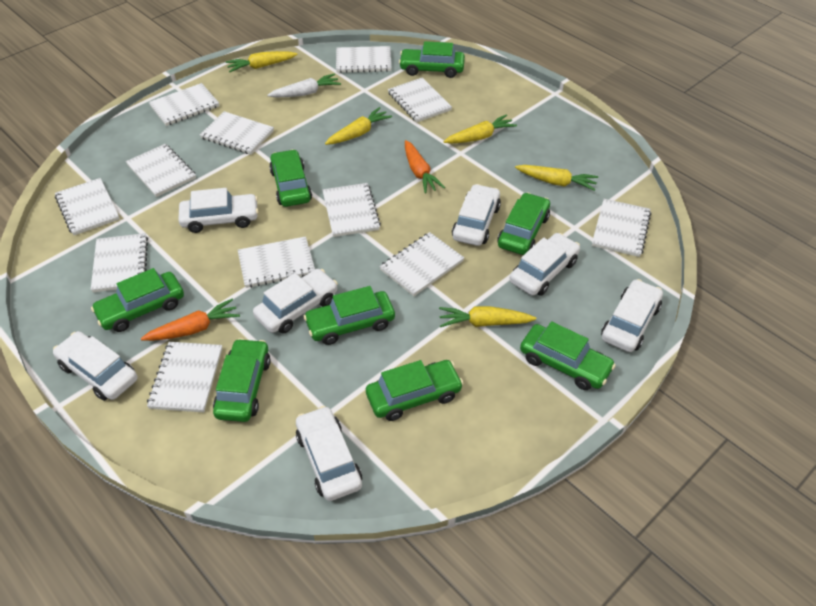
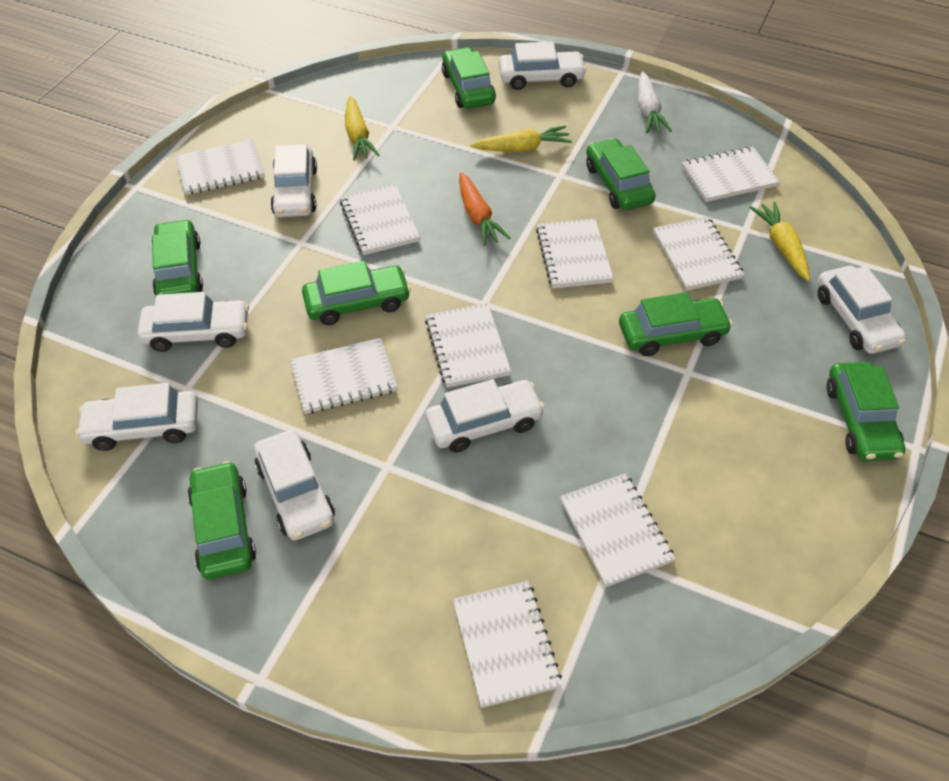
green car: 8 -> 7
orange carrot: 2 -> 1
white notebook: 12 -> 9
yellow carrot: 5 -> 3

